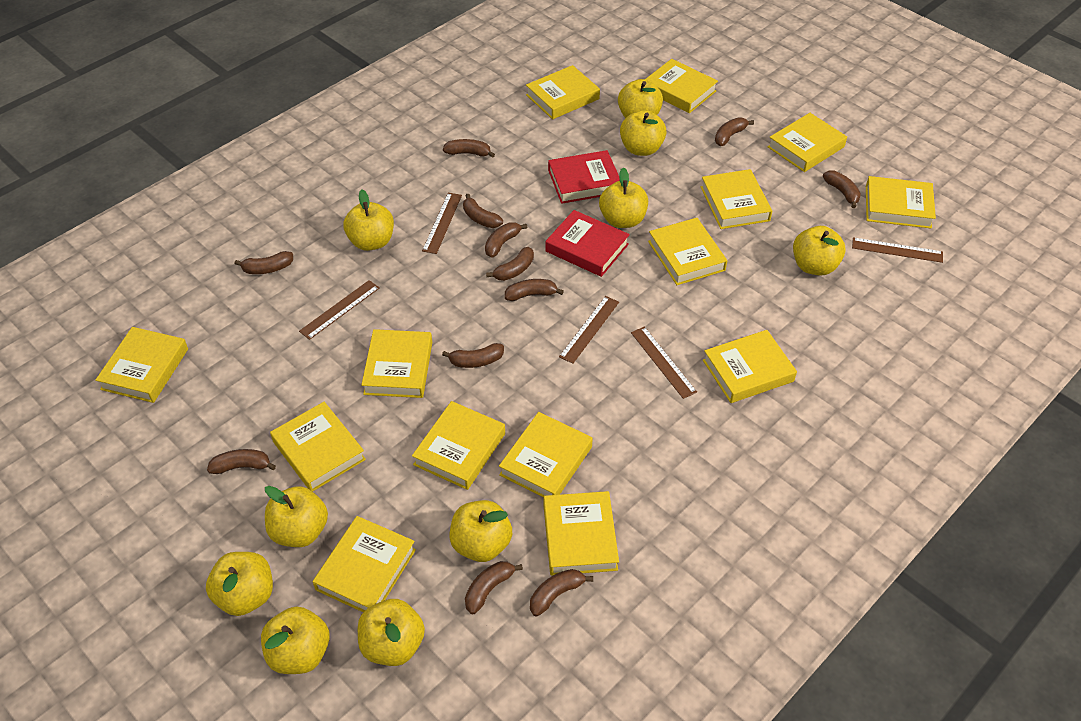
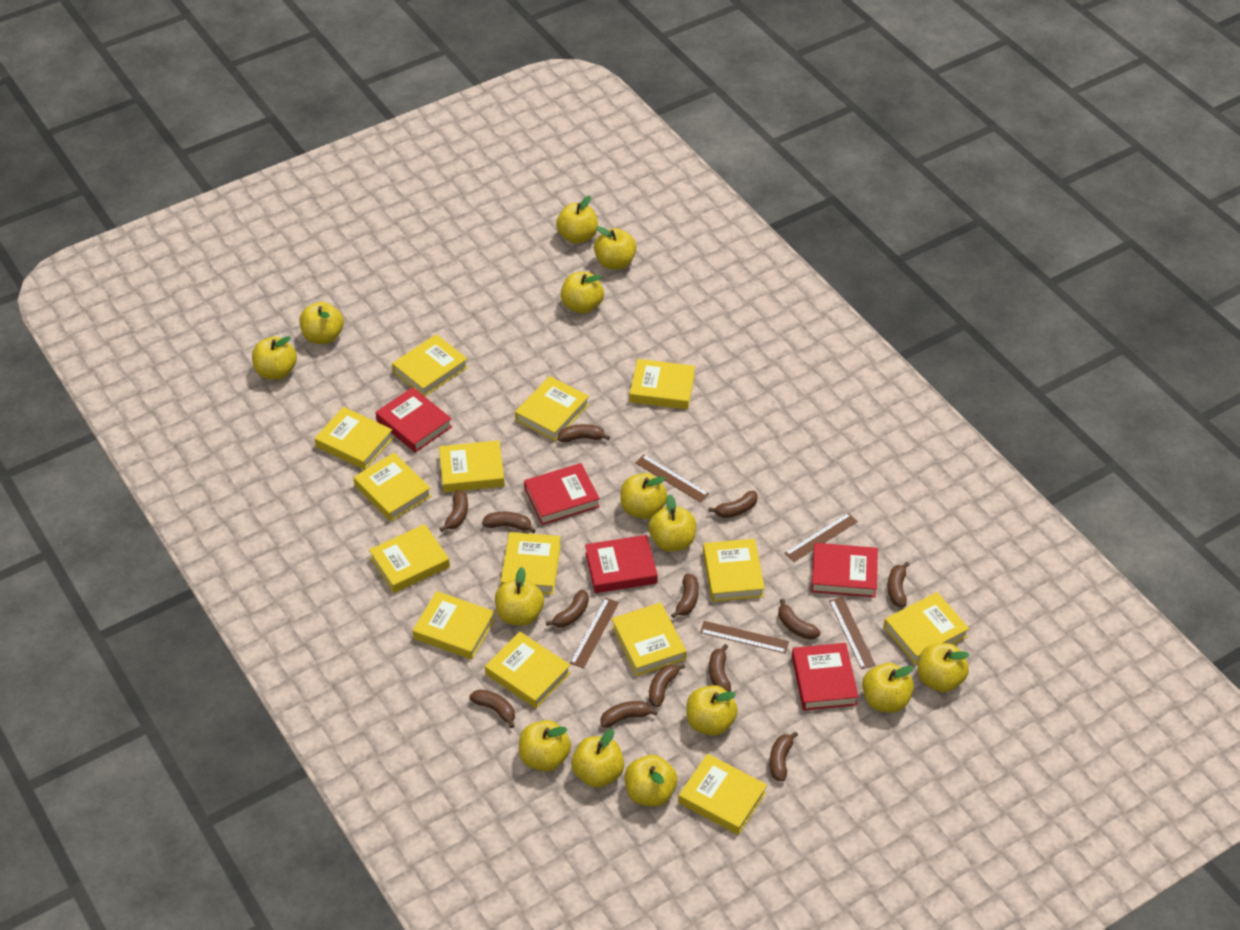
brown banana: 12 -> 13
red book: 2 -> 5
yellow apple: 10 -> 14

